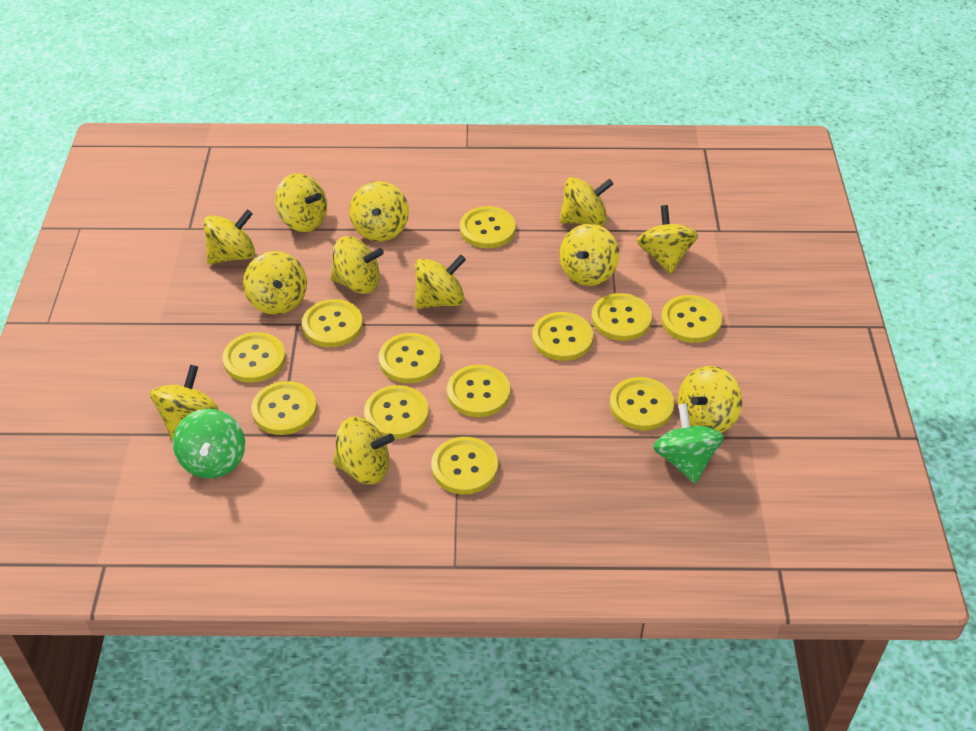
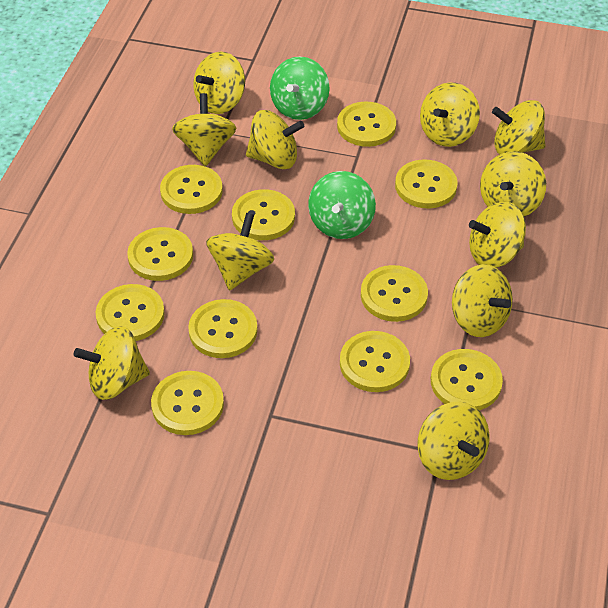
yellow button: 12 -> 11
yellow spinning top: 12 -> 11

